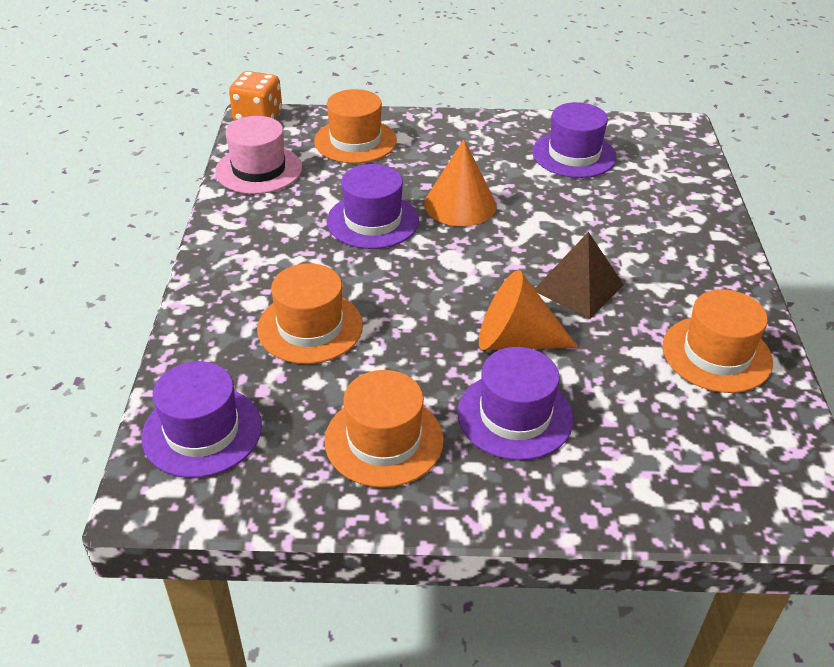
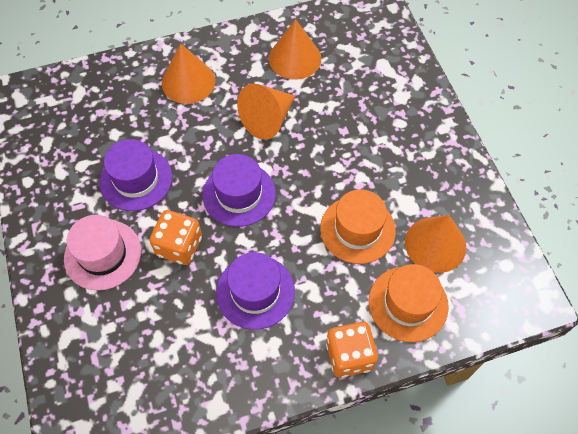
brown pyramid: 1 -> 0
orange cone: 2 -> 4
orange dice: 1 -> 2
orange hat: 4 -> 2
purple hat: 4 -> 3

